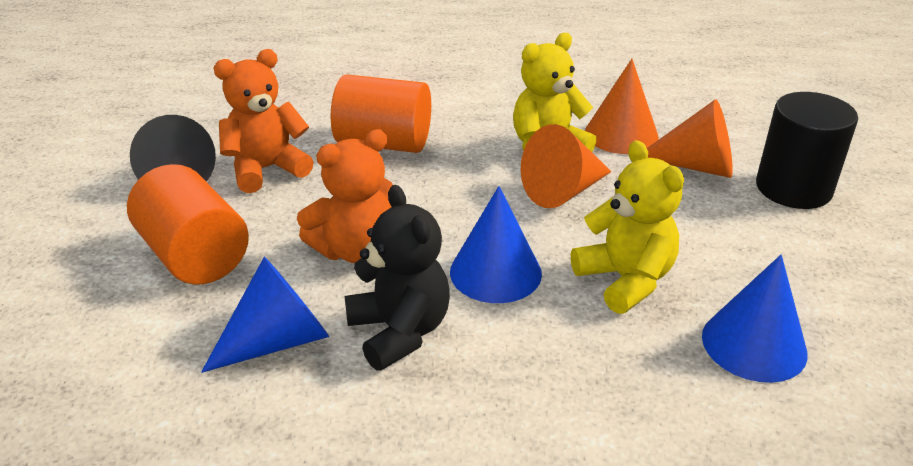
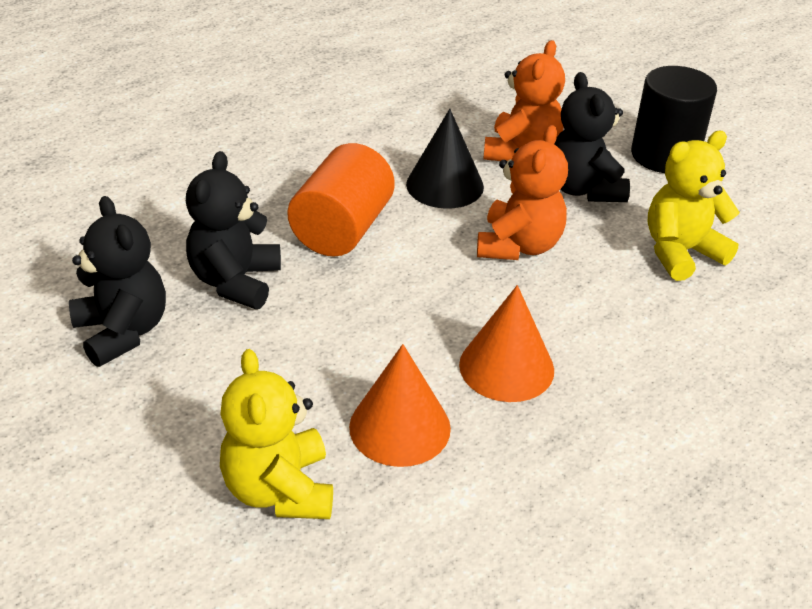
black teddy bear: 1 -> 3
blue cone: 3 -> 0
orange cone: 3 -> 2
orange cylinder: 2 -> 1

